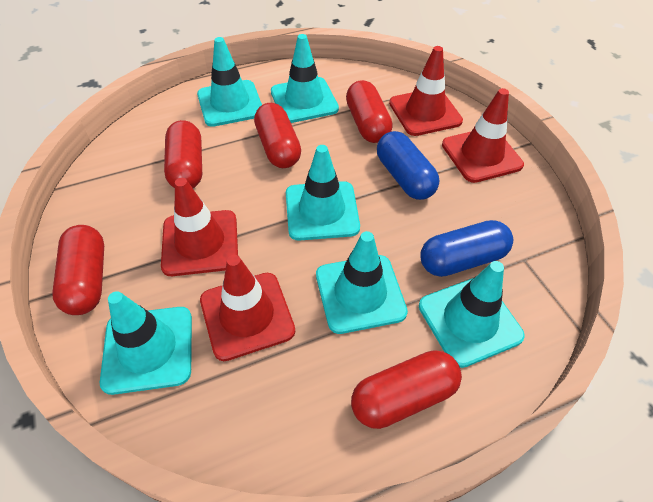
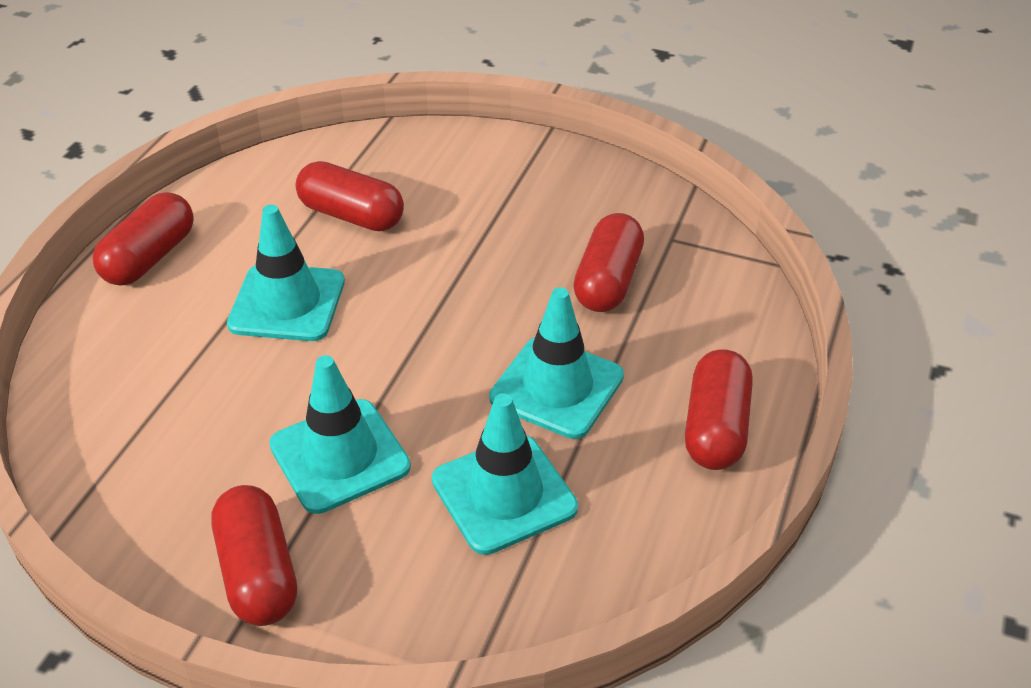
blue capsule: 2 -> 0
red traffic cone: 4 -> 0
turquoise traffic cone: 6 -> 4

